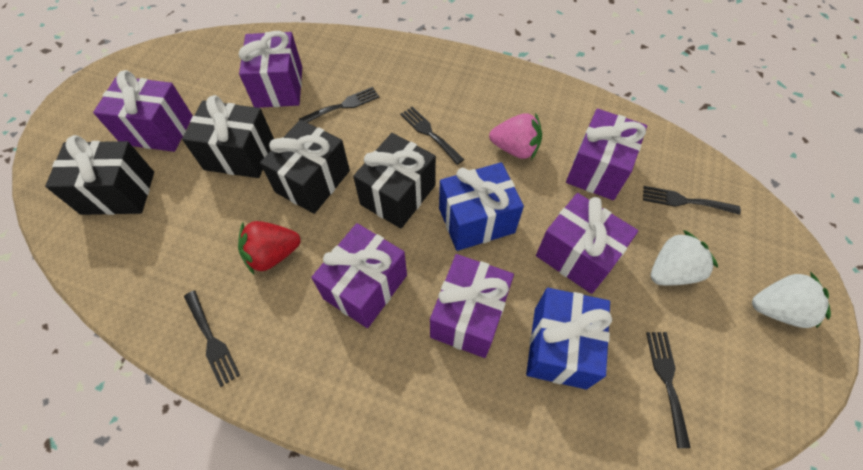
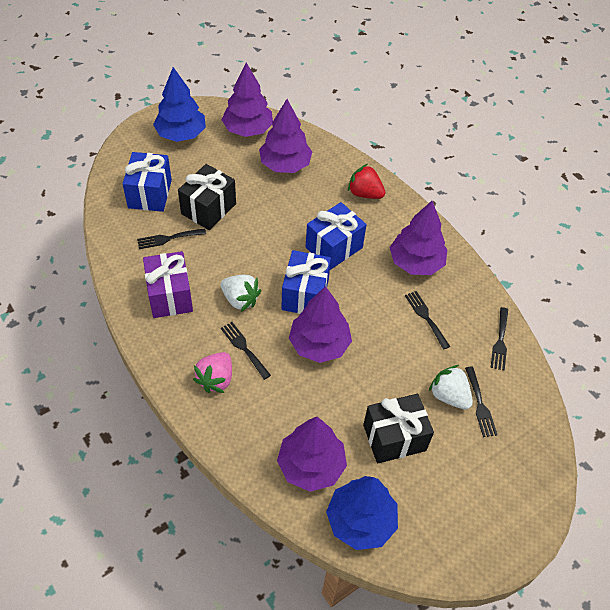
black gift: 4 -> 2
blue gift: 2 -> 3
blue tree: 0 -> 2
purple gift: 6 -> 1
purple tree: 0 -> 5

